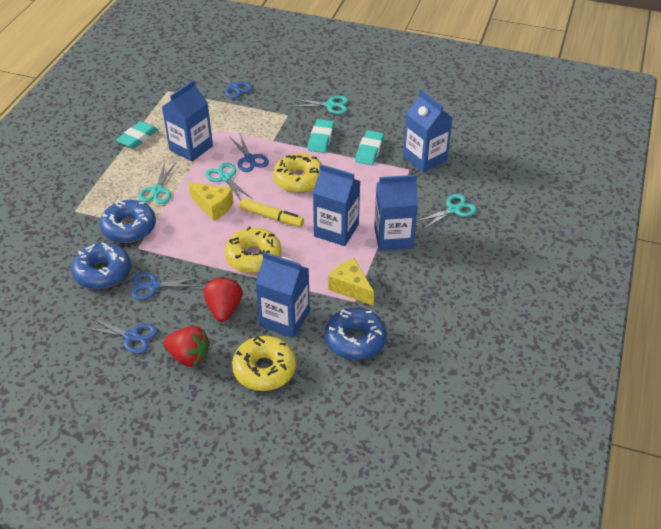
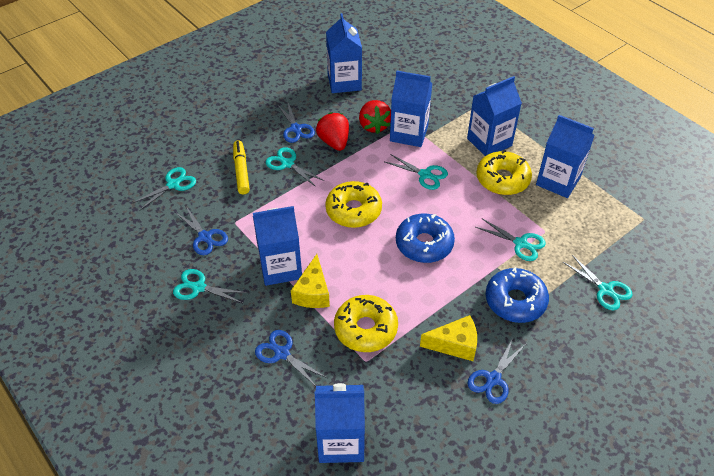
blue carton: 5 -> 6
blue donut: 3 -> 2
turquoise eraser: 3 -> 0
turquoise scissors: 4 -> 6

